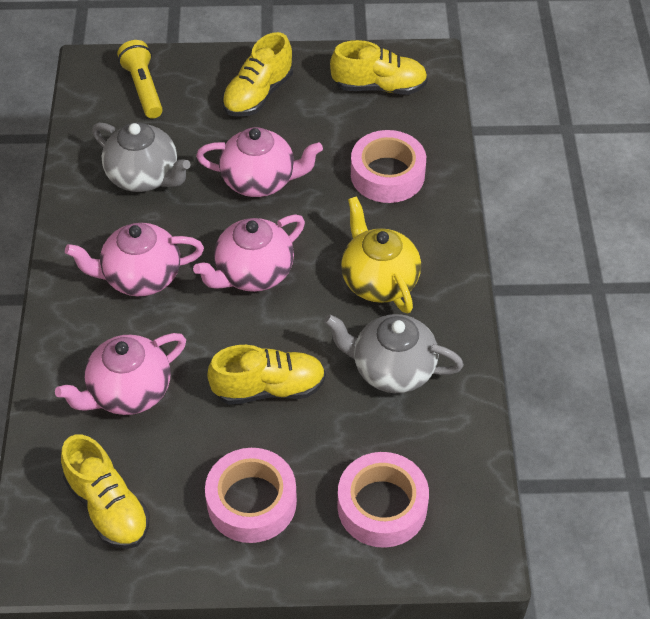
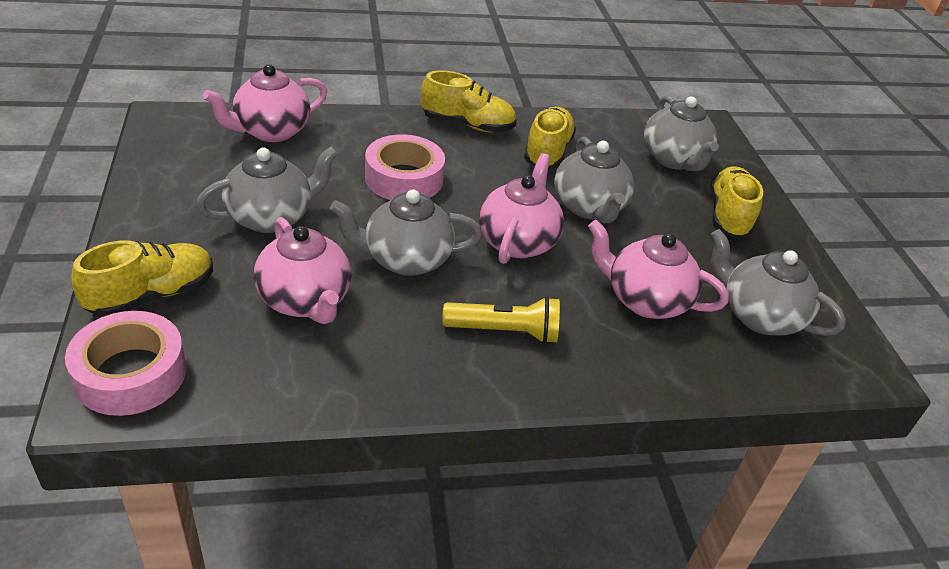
grey teapot: 2 -> 5
pink tape: 3 -> 2
yellow teapot: 1 -> 0

